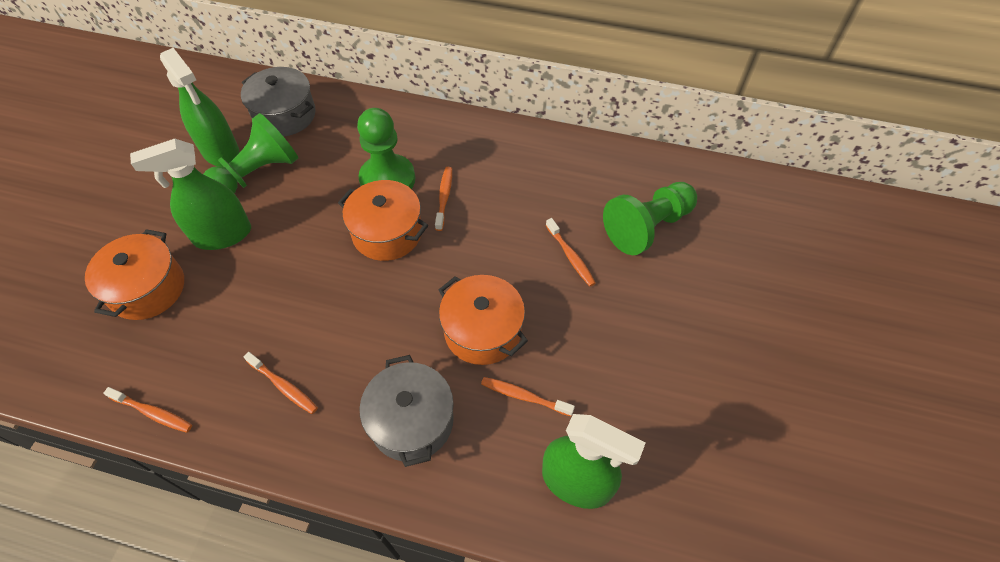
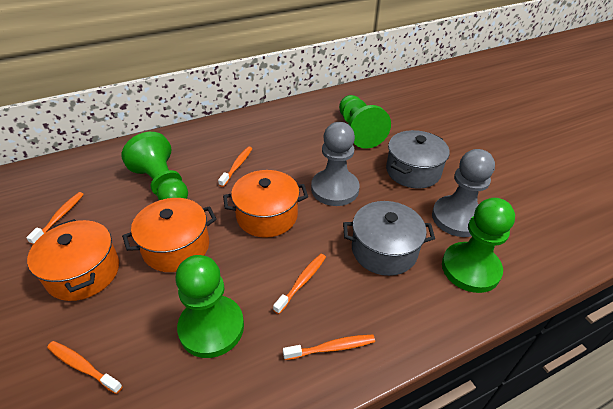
green pawn: 3 -> 4
green spray bottle: 3 -> 0
grey pawn: 0 -> 2

